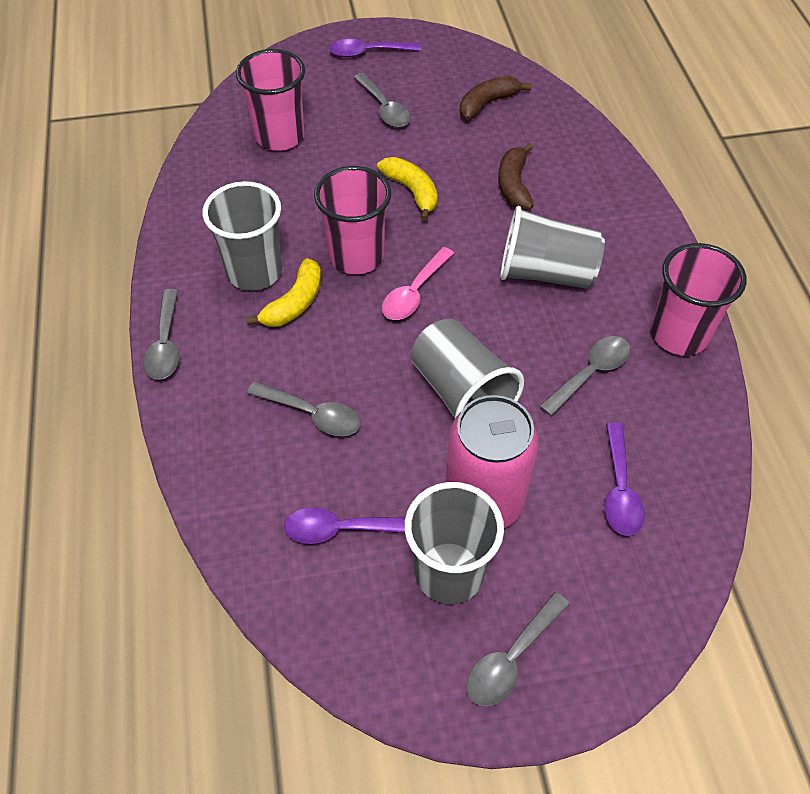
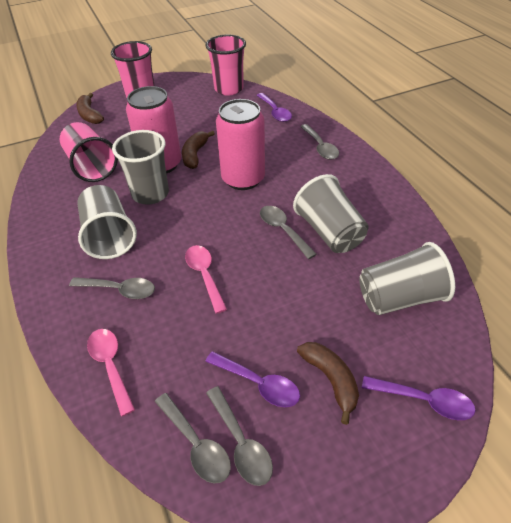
brown banana: 2 -> 3
pink can: 1 -> 2
pink spoon: 1 -> 2
yellow banana: 2 -> 0

